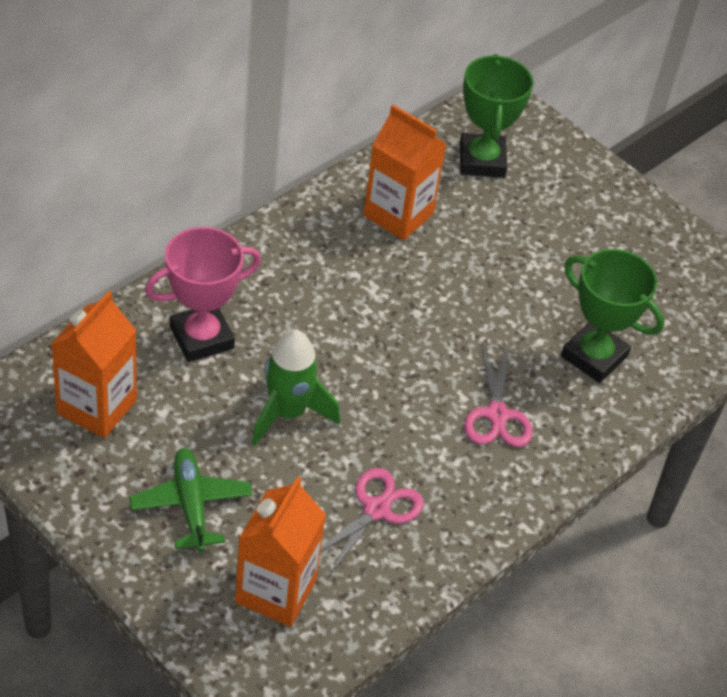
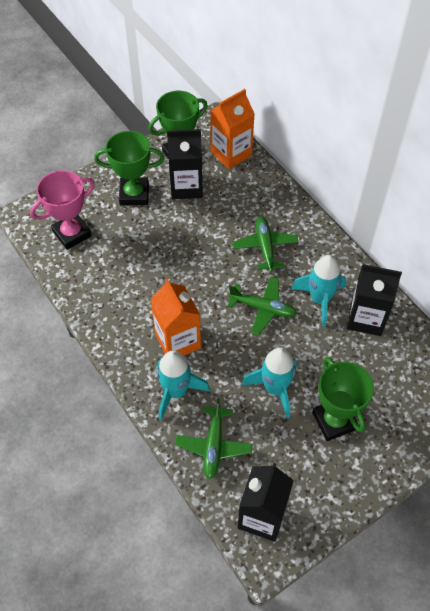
black carton: 0 -> 3
green plane: 1 -> 3
green rocket: 1 -> 0
green trophy: 2 -> 3
orange carton: 3 -> 2
pink scissors: 2 -> 0
turquoise rocket: 0 -> 3

